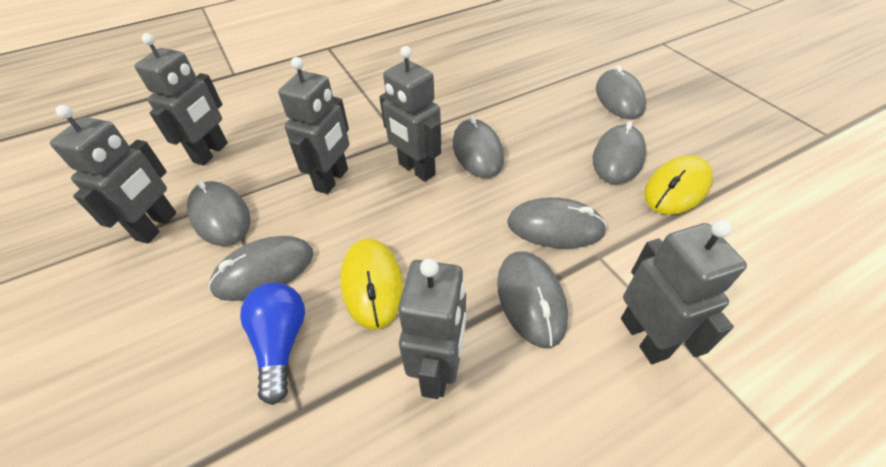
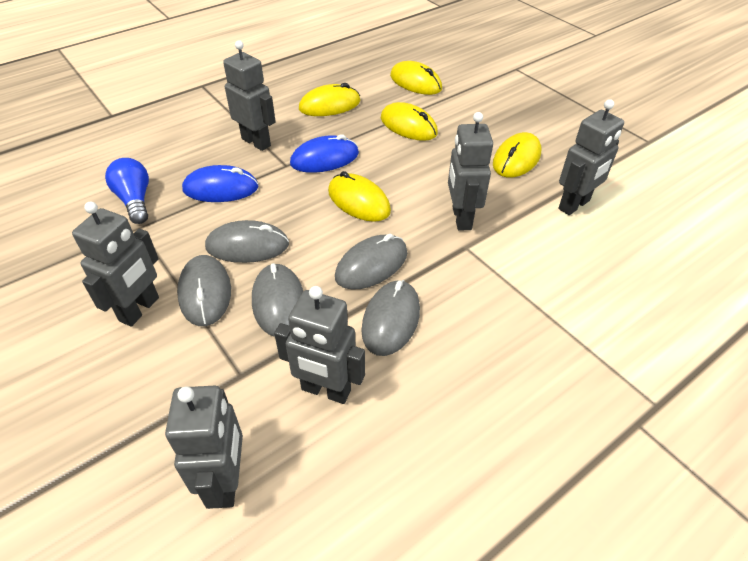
blue mouse: 0 -> 2
grey mouse: 7 -> 5
yellow mouse: 2 -> 5

